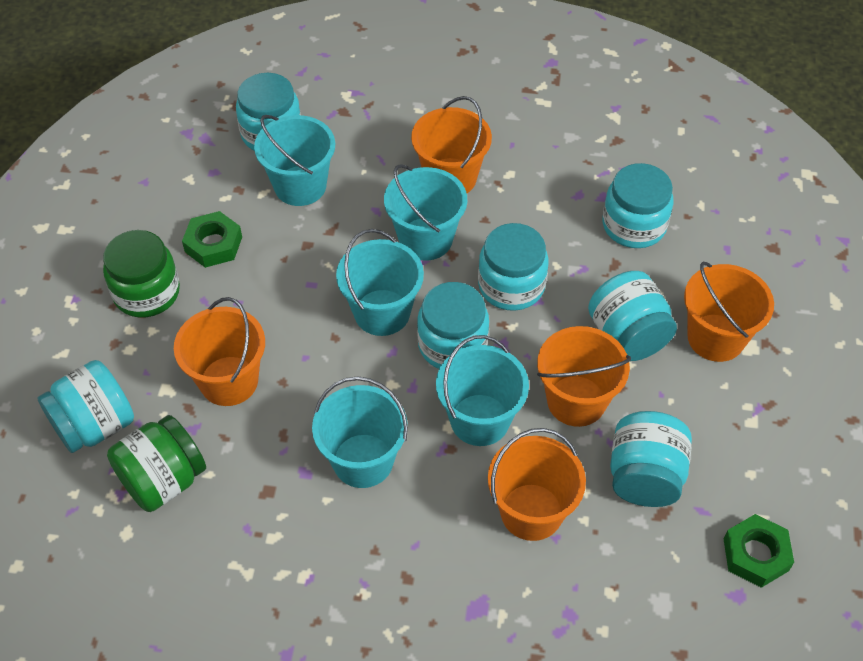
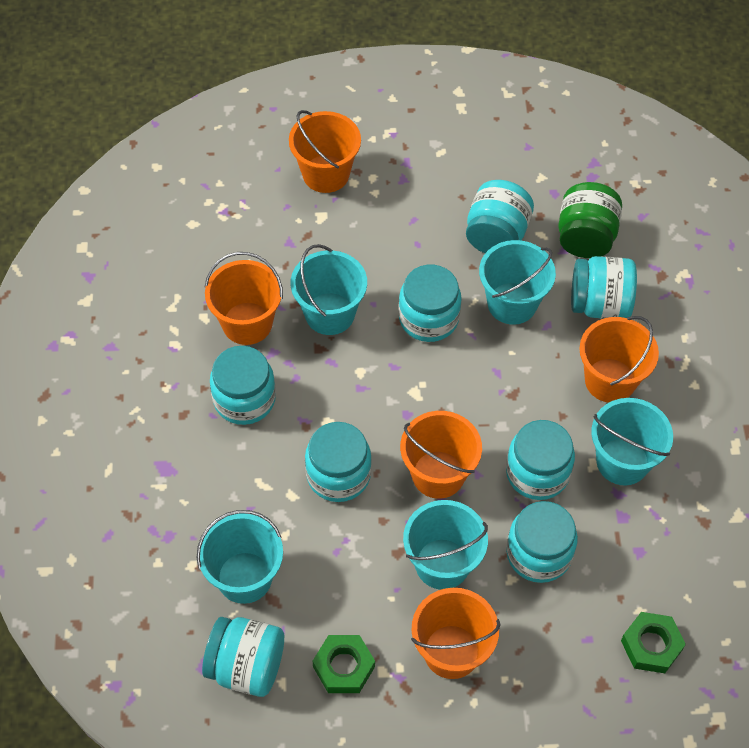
green jar: 2 -> 1
turquoise jar: 7 -> 8

